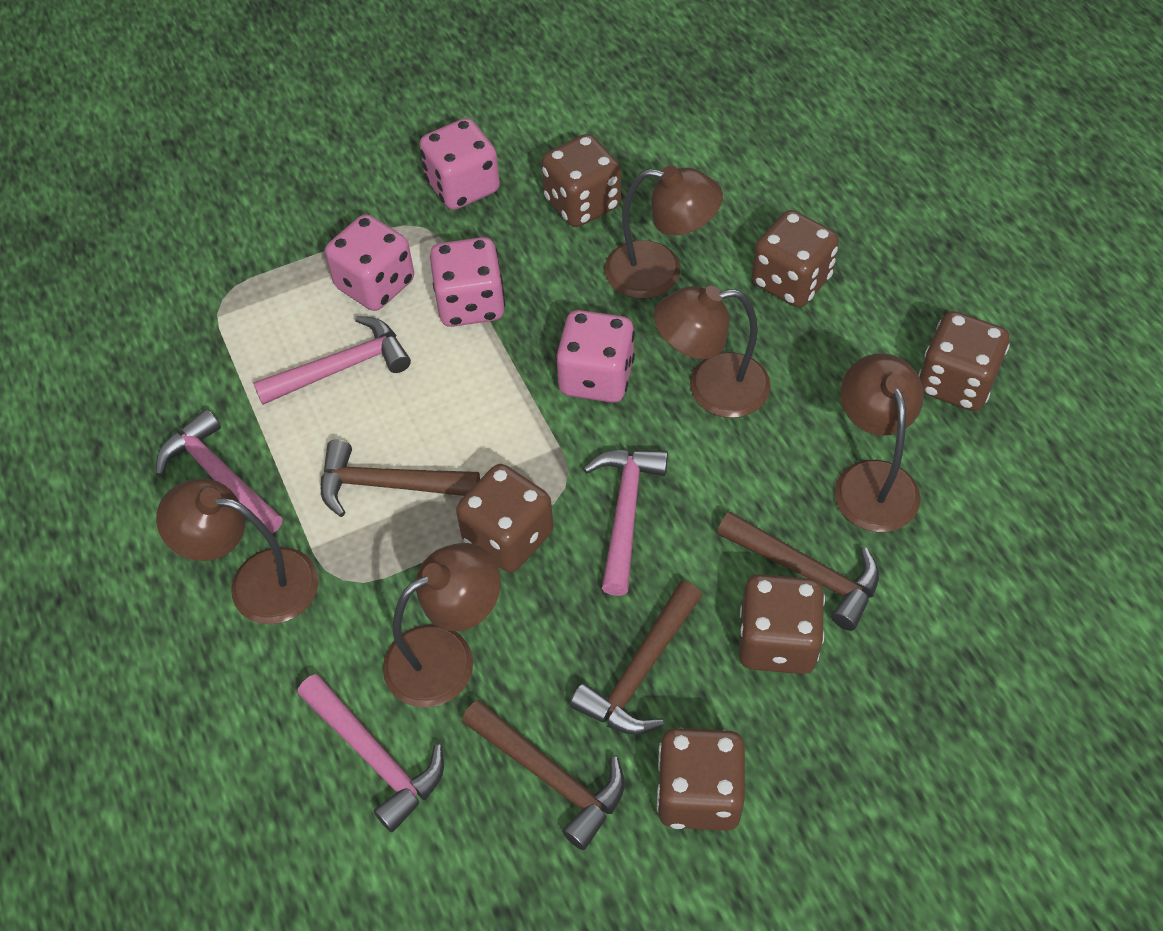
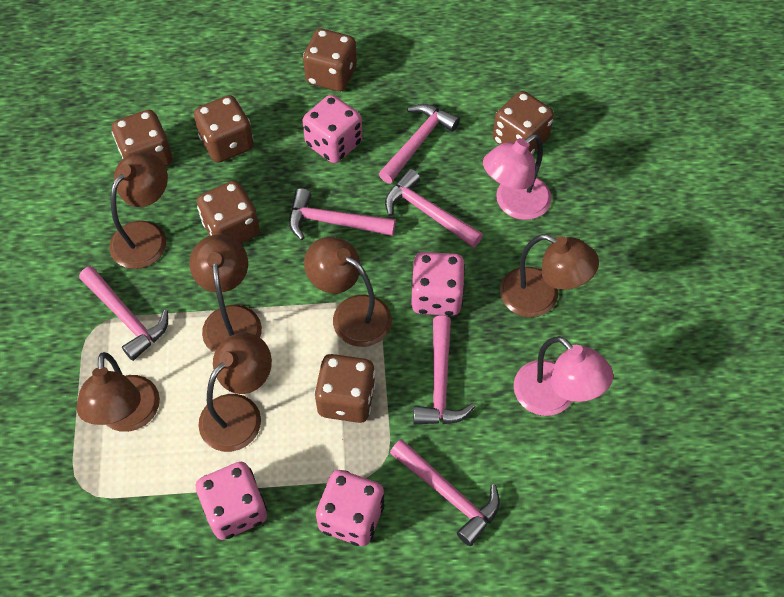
brown hammer: 4 -> 0
brown lamp: 5 -> 6
pink hammer: 4 -> 6
pink lamp: 0 -> 2

